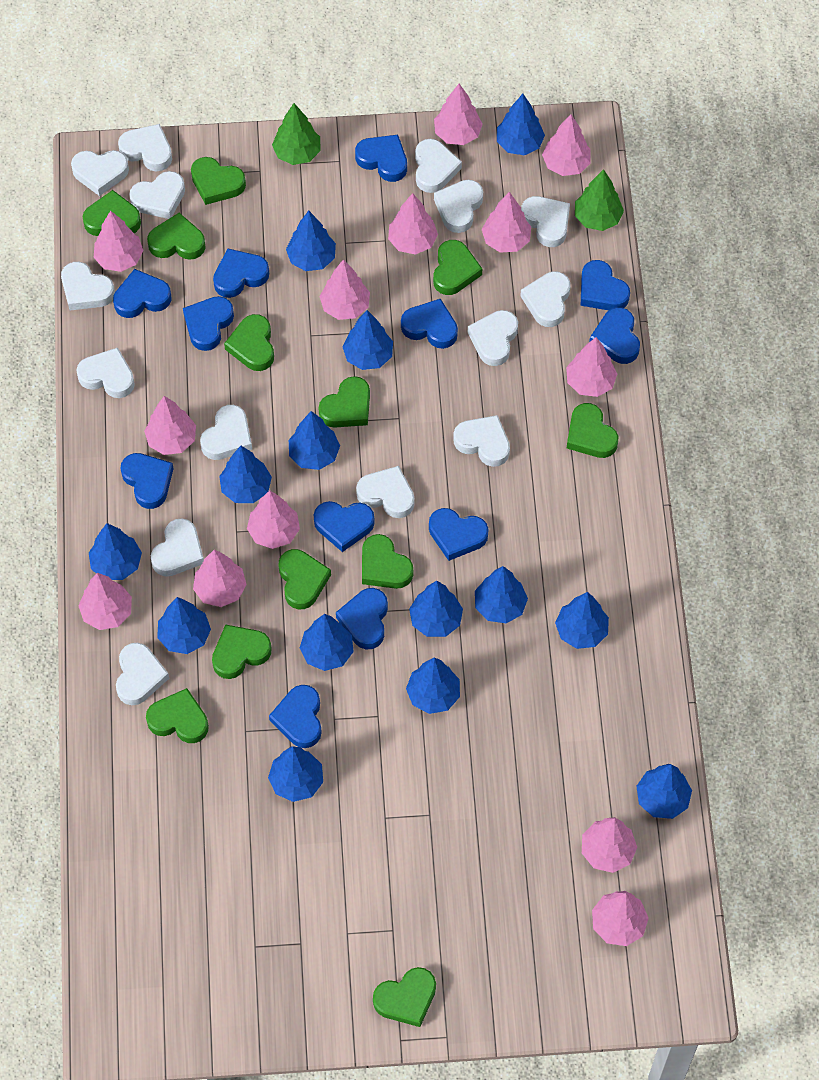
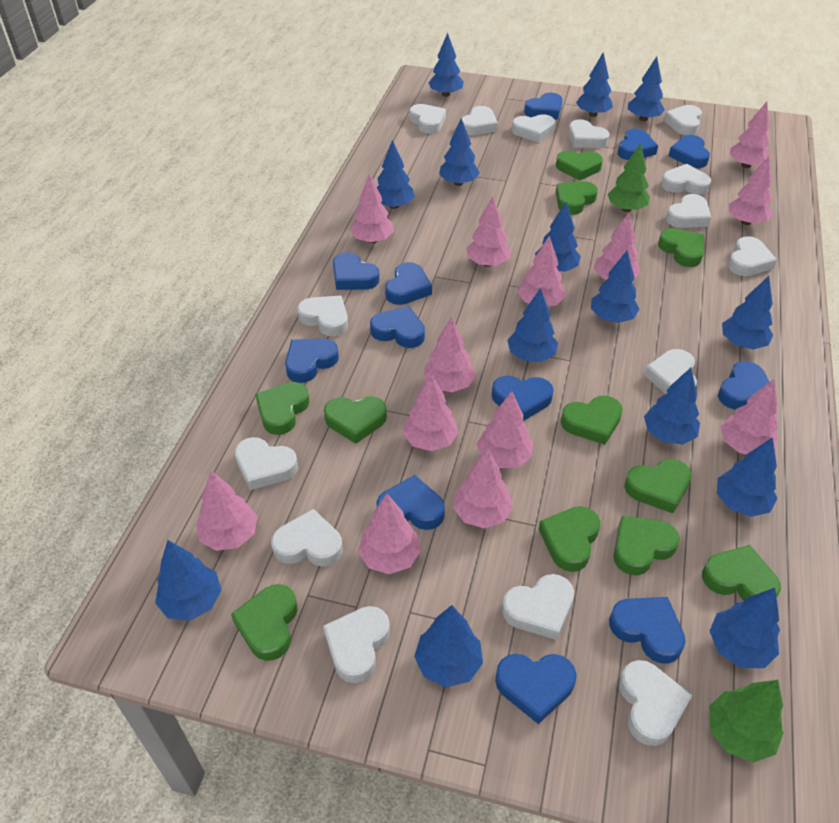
green heart: 12 -> 11

